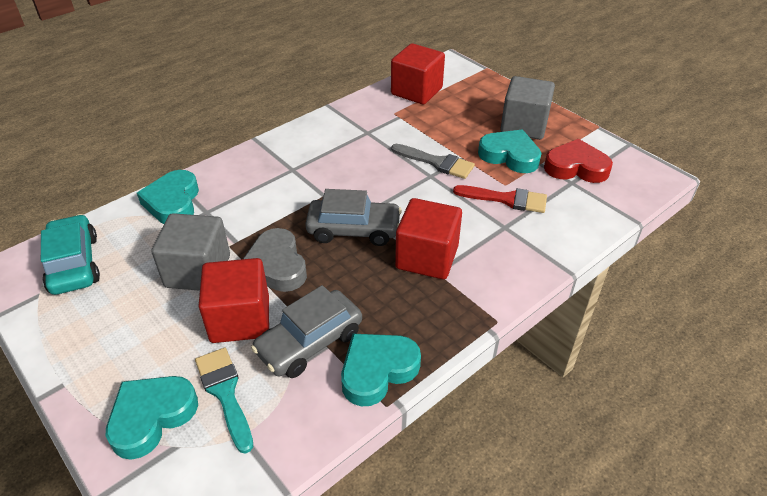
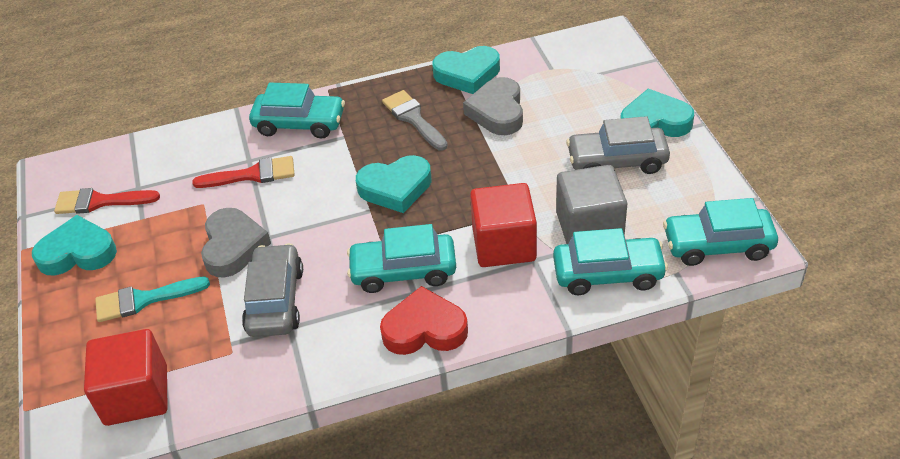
grey cube: 2 -> 1
grey heart: 1 -> 2
red brush: 1 -> 2
red cube: 3 -> 2
turquoise car: 1 -> 4

